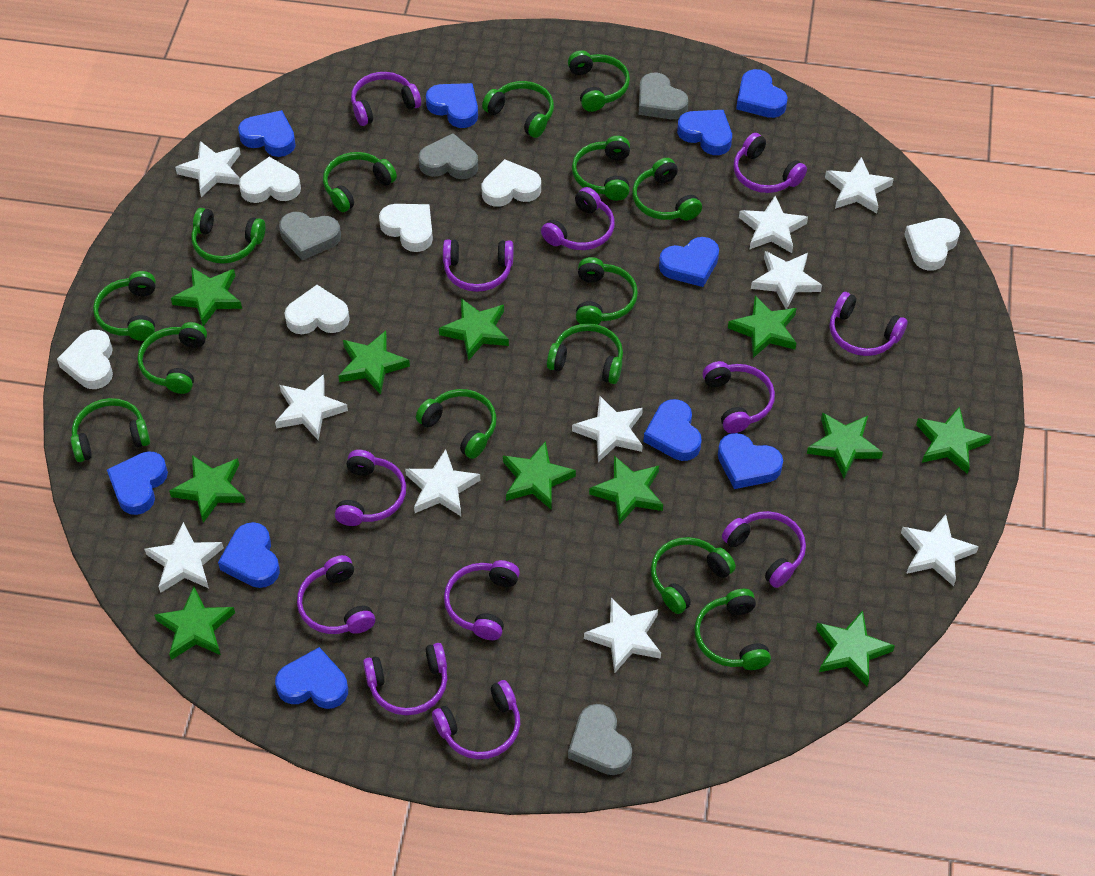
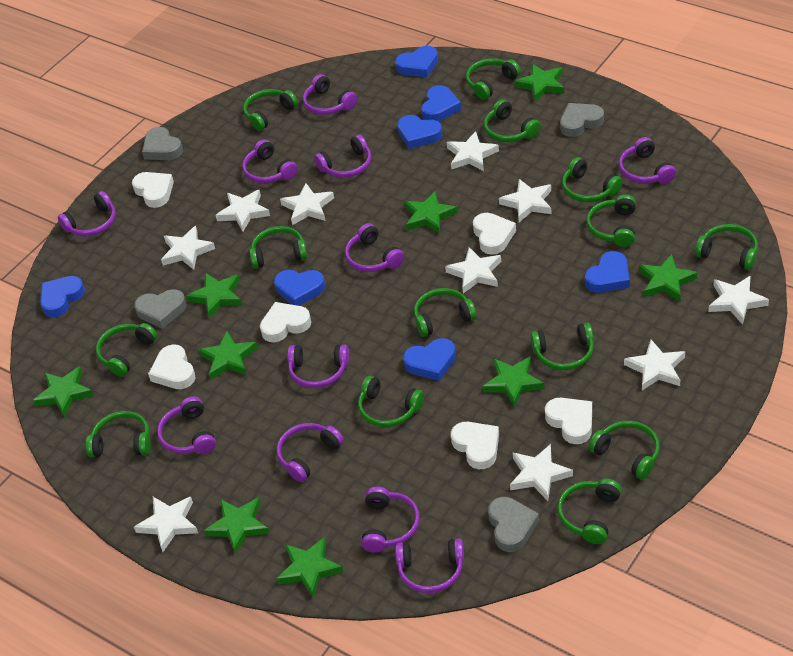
blue heart: 10 -> 7
green star: 11 -> 9
purple headphones: 12 -> 11

